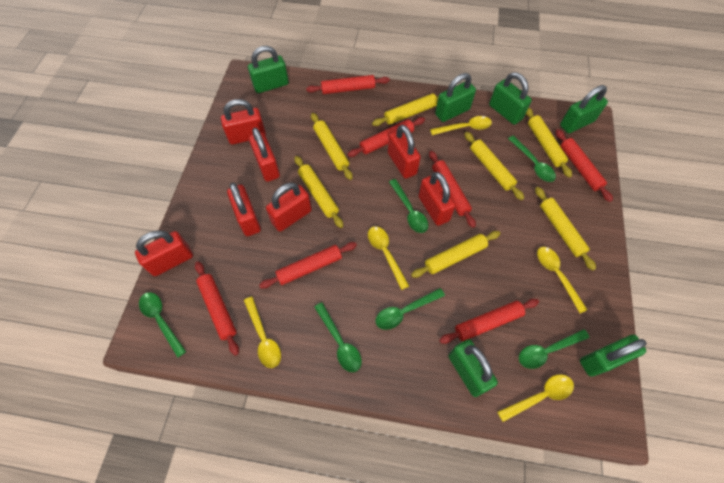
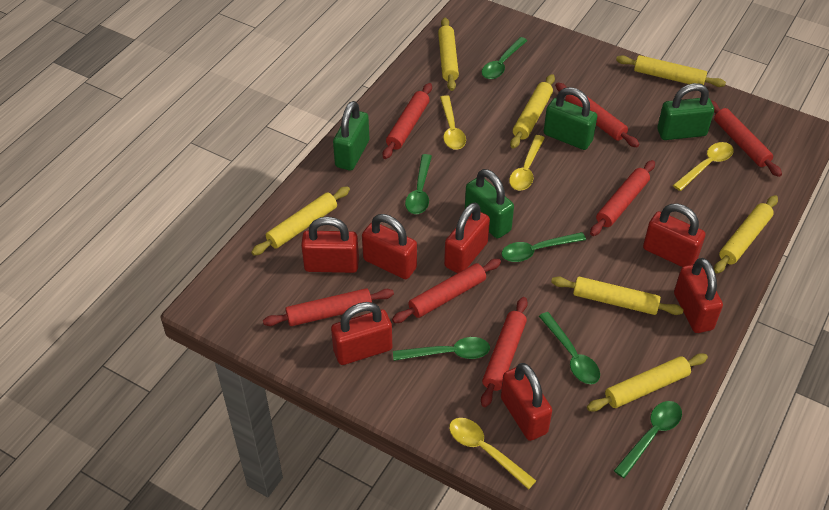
green padlock: 6 -> 4
yellow spoon: 5 -> 4

